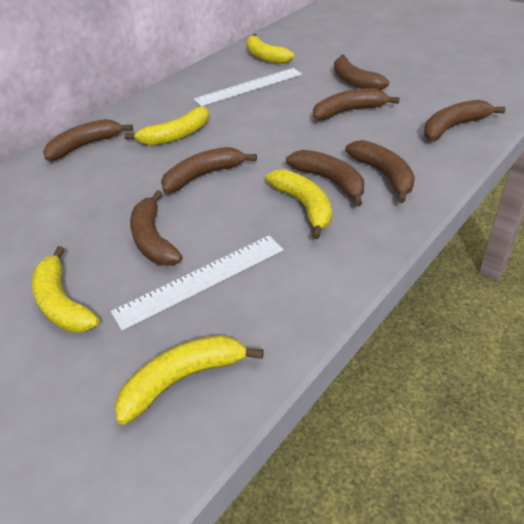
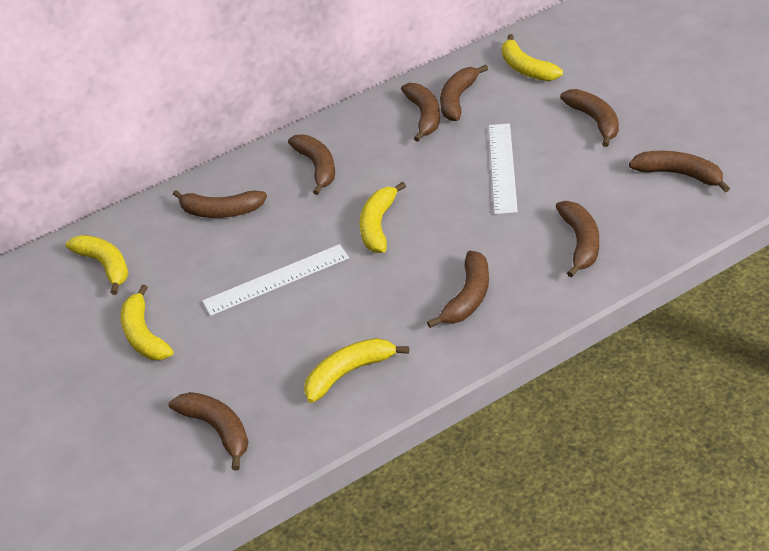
brown banana: 8 -> 9

